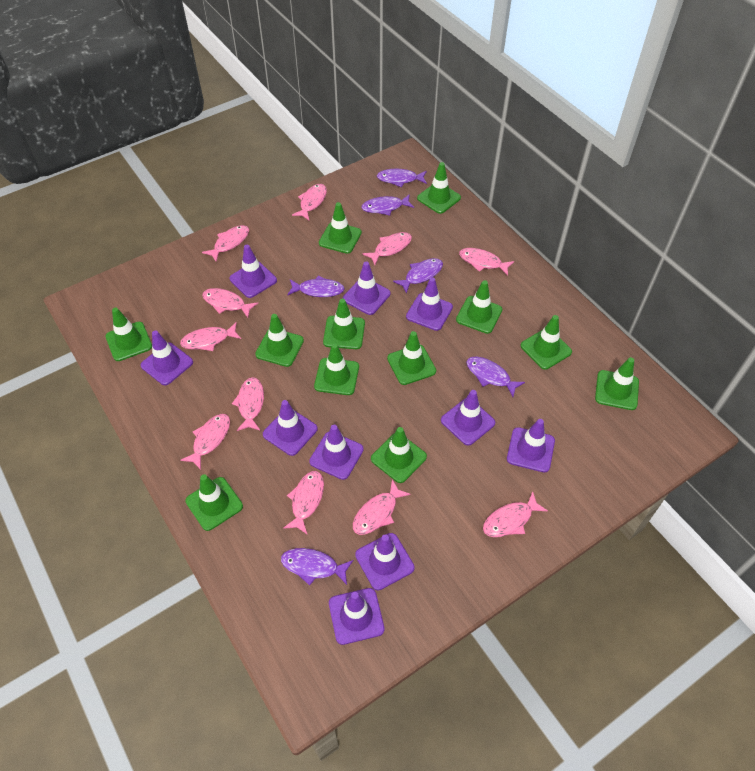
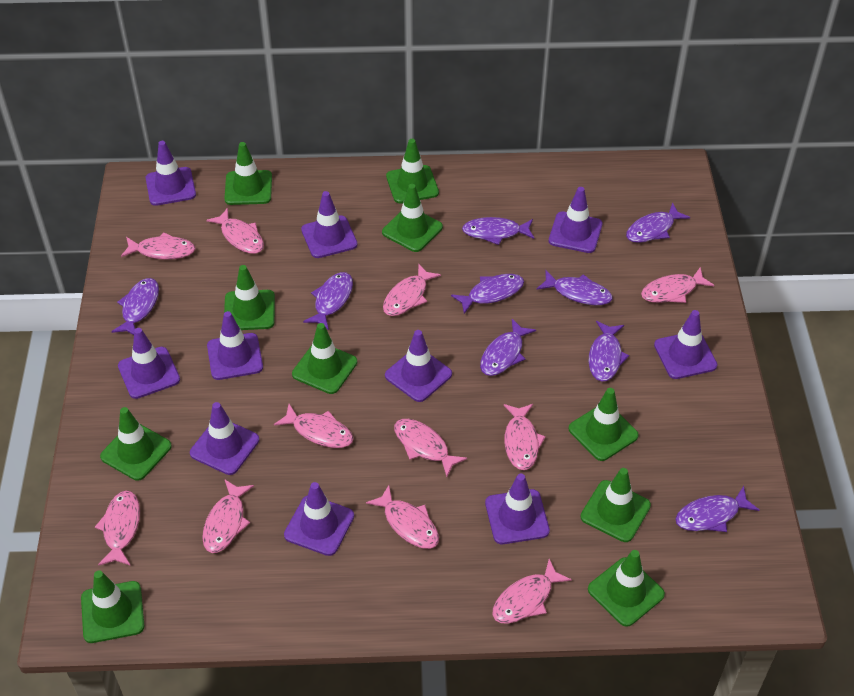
green traffic cone: 12 -> 10
purple fish: 6 -> 9

